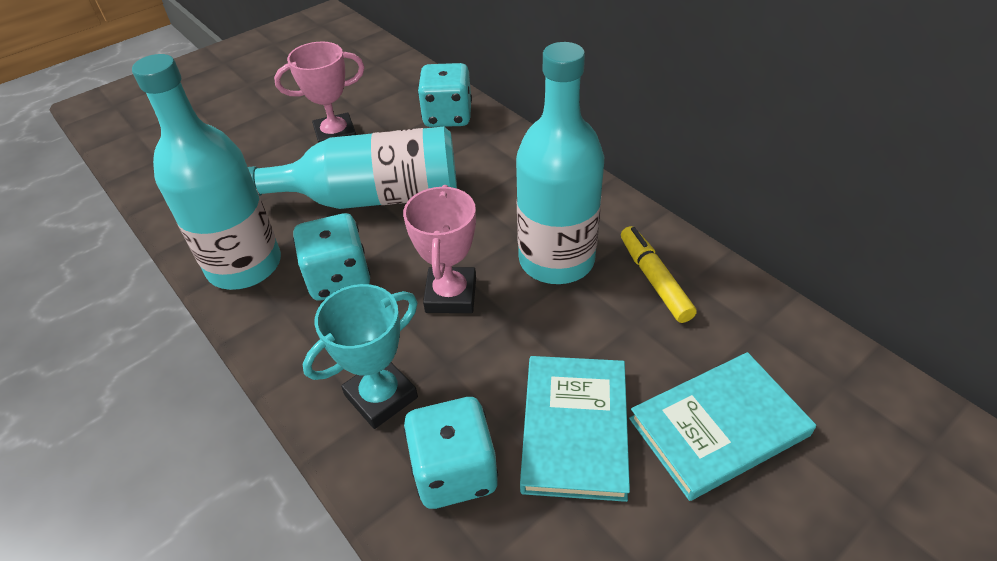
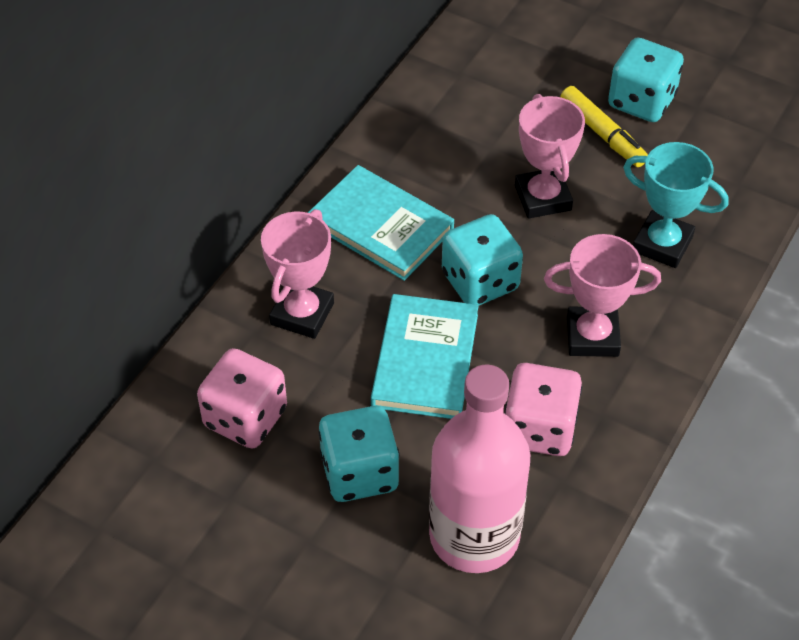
pink bottle: 0 -> 1
pink dice: 0 -> 2
pink trophy: 2 -> 3
turquoise bottle: 3 -> 0

